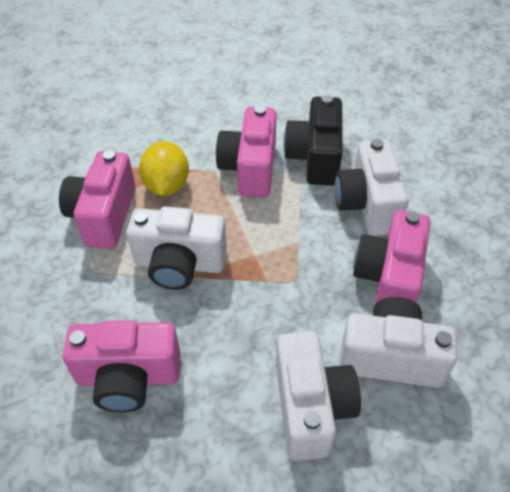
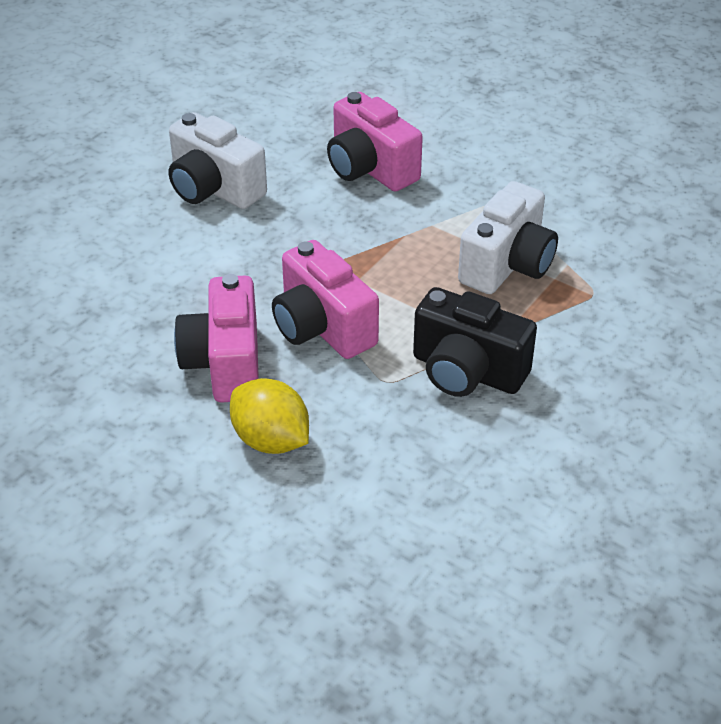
pink camera: 4 -> 3
white camera: 4 -> 2

